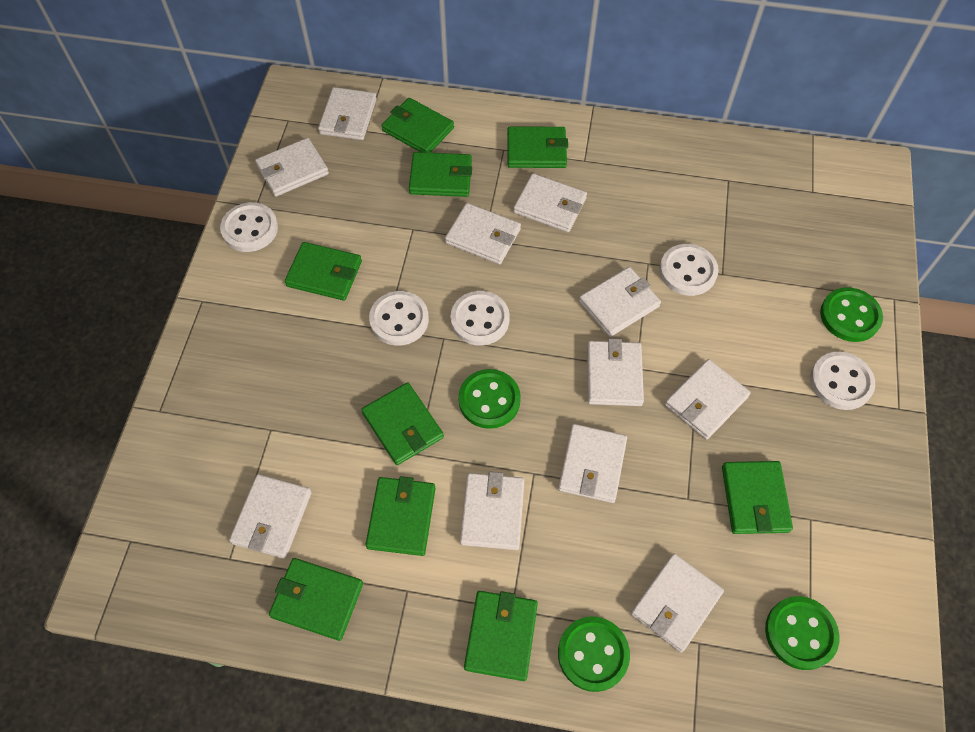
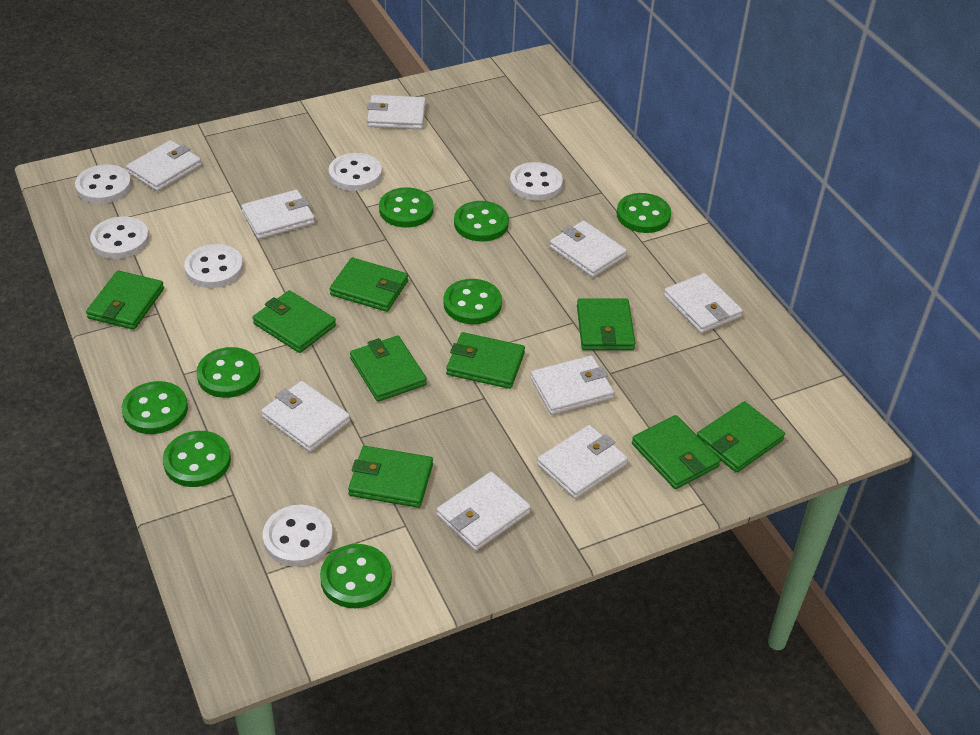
green button: 4 -> 8
white button: 5 -> 6
white wallet: 11 -> 9

